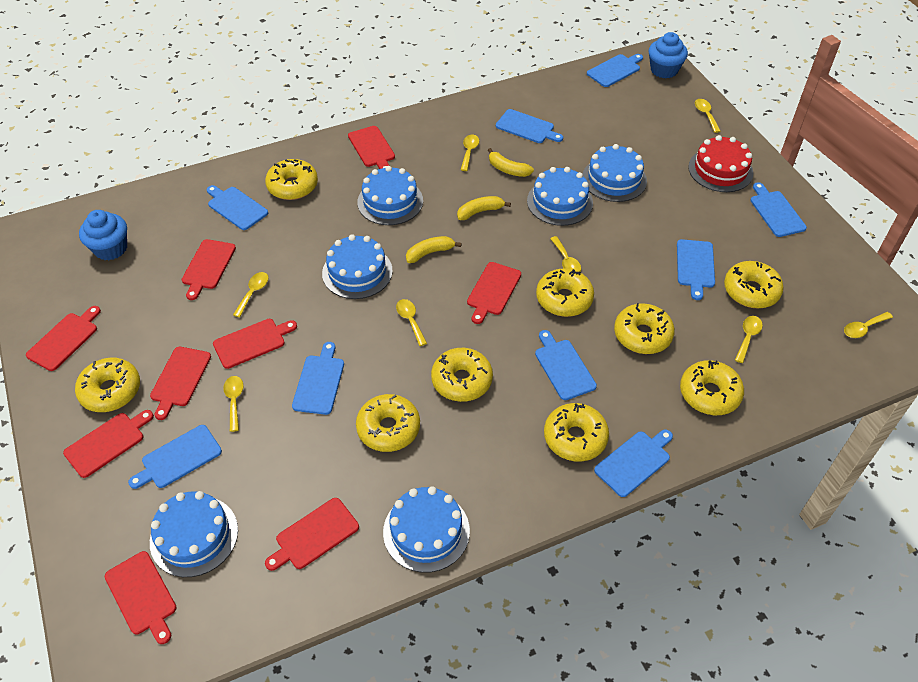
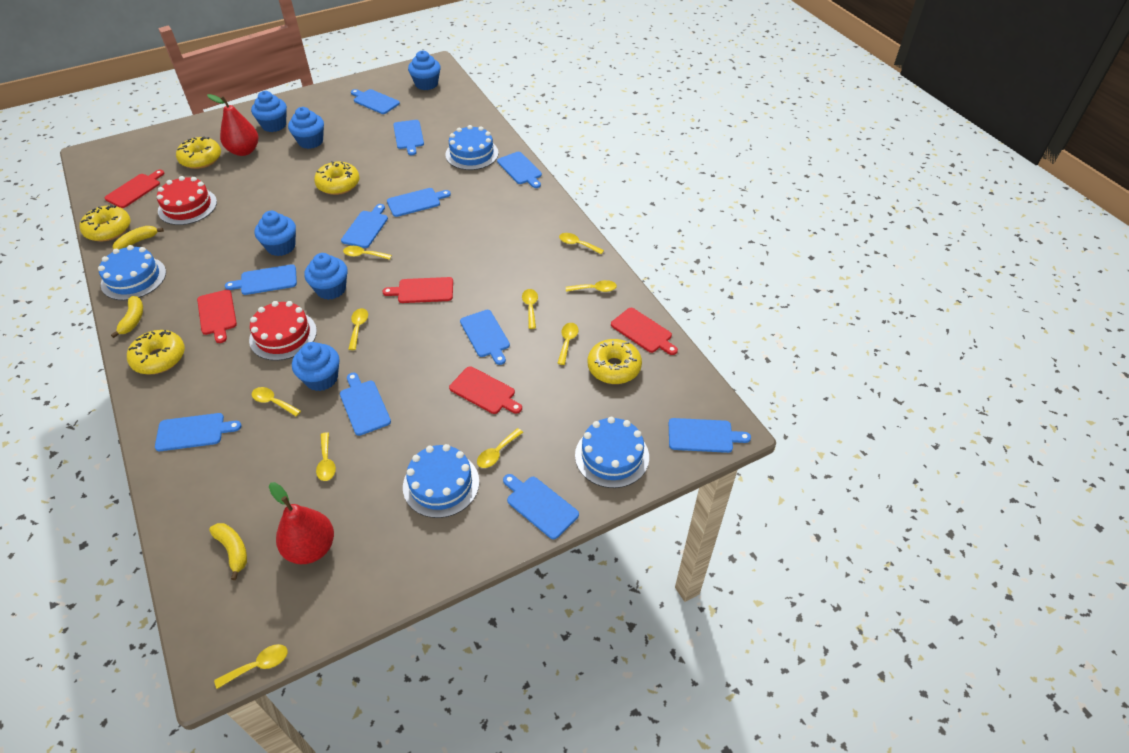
blue cake: 6 -> 4
blue cupcake: 2 -> 6
blue cutting board: 9 -> 11
red cake: 1 -> 2
red cutting board: 9 -> 5
red pear: 0 -> 2
yellow donut: 9 -> 5
yellow spoon: 8 -> 10

